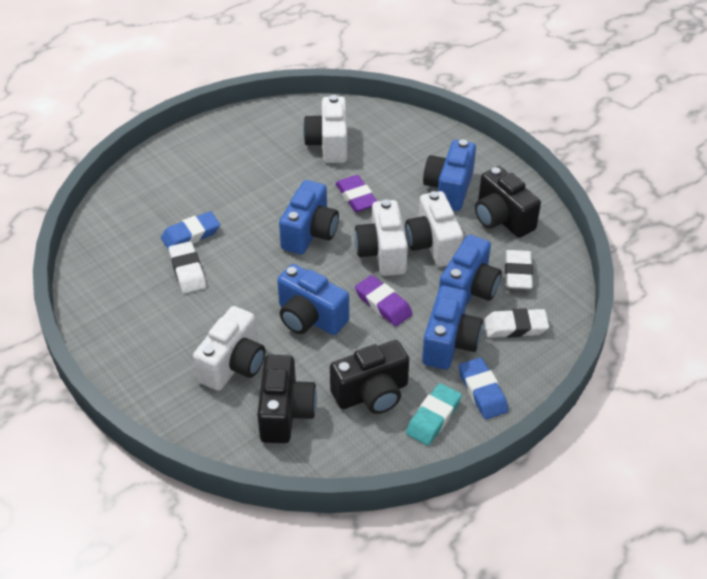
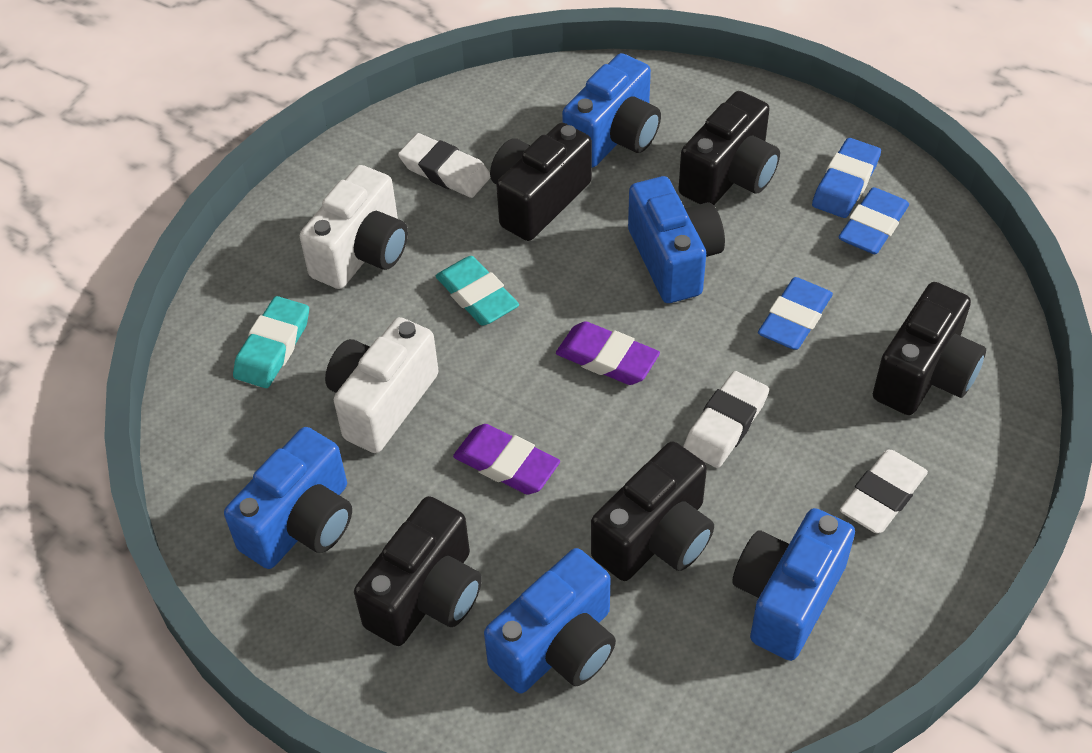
black camera: 3 -> 5
blue eraser: 2 -> 3
turquoise eraser: 1 -> 2
white camera: 4 -> 2

